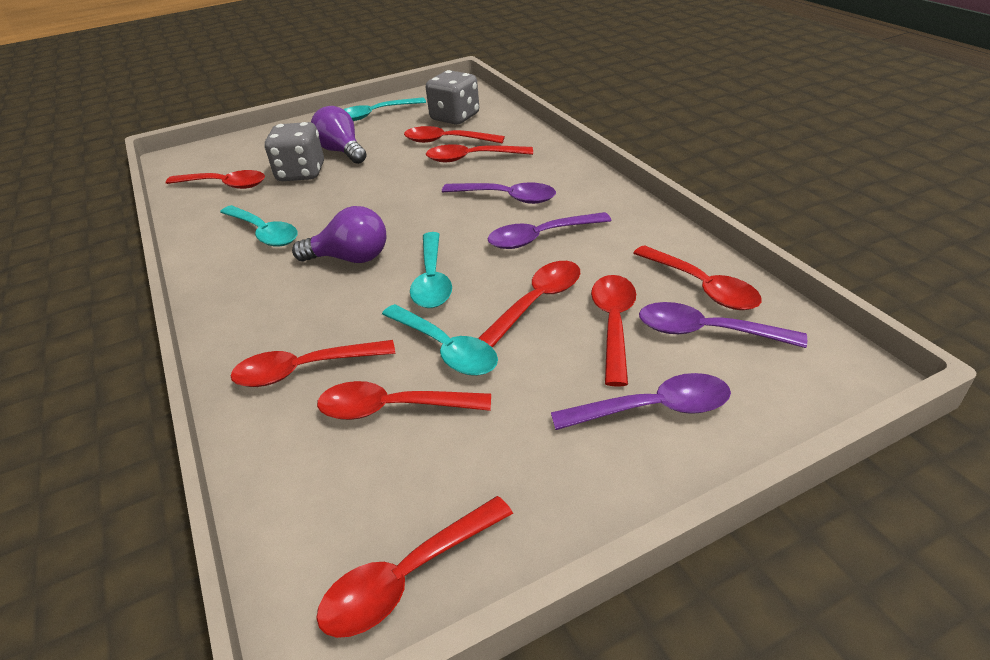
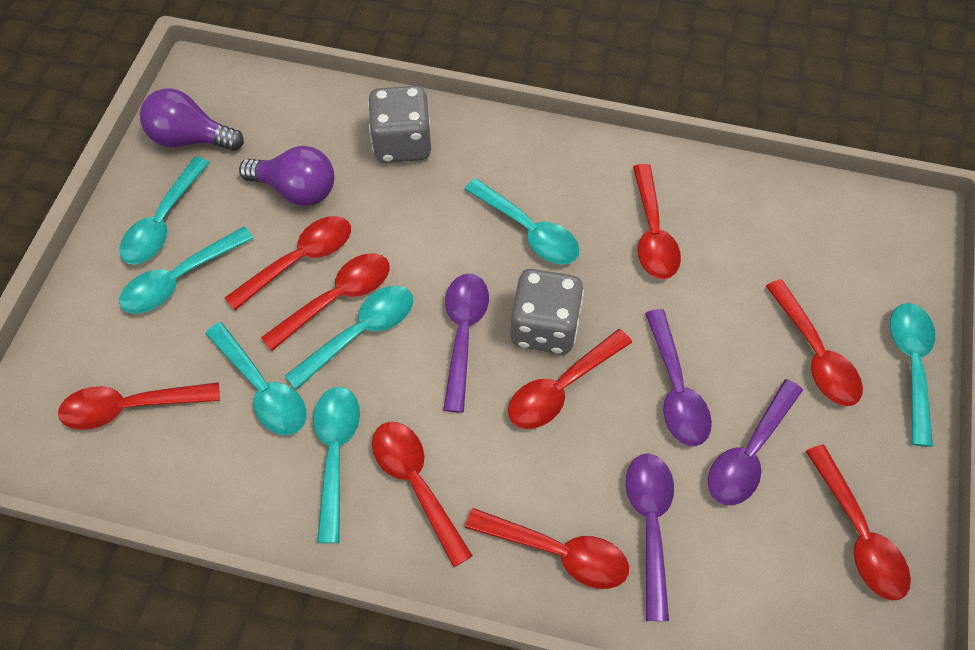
turquoise spoon: 4 -> 7

